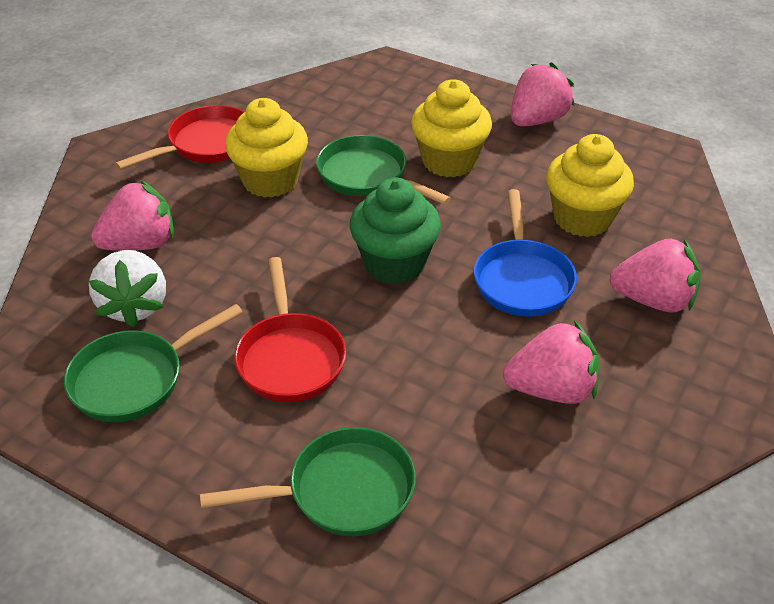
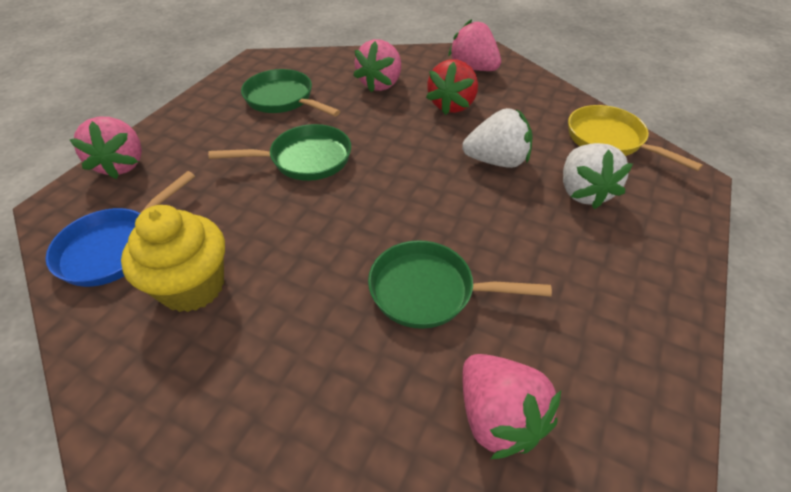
green cupcake: 1 -> 0
red pan: 2 -> 0
red strawberry: 0 -> 1
white strawberry: 1 -> 2
yellow cupcake: 3 -> 1
yellow pan: 0 -> 1

